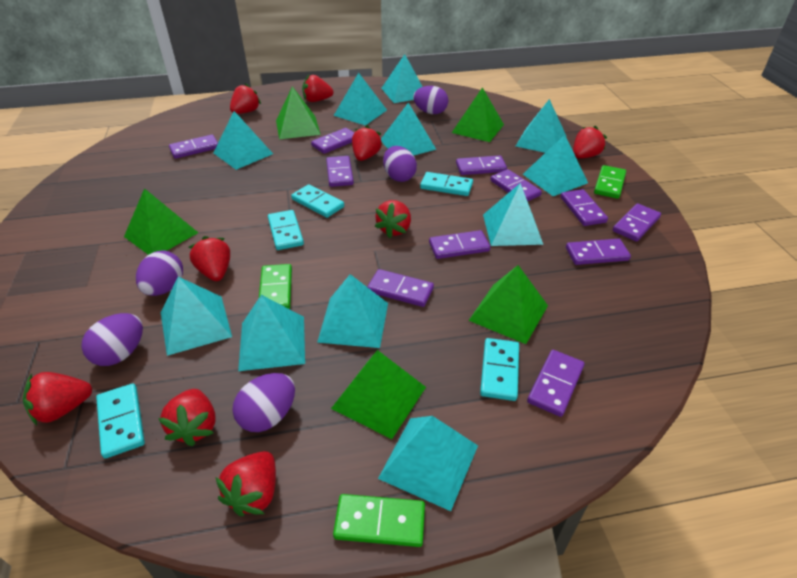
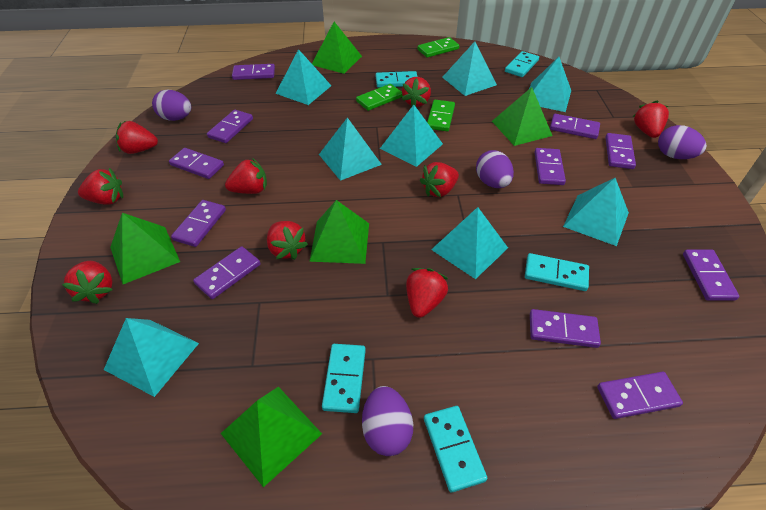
purple egg: 5 -> 4
turquoise pyramid: 11 -> 8

